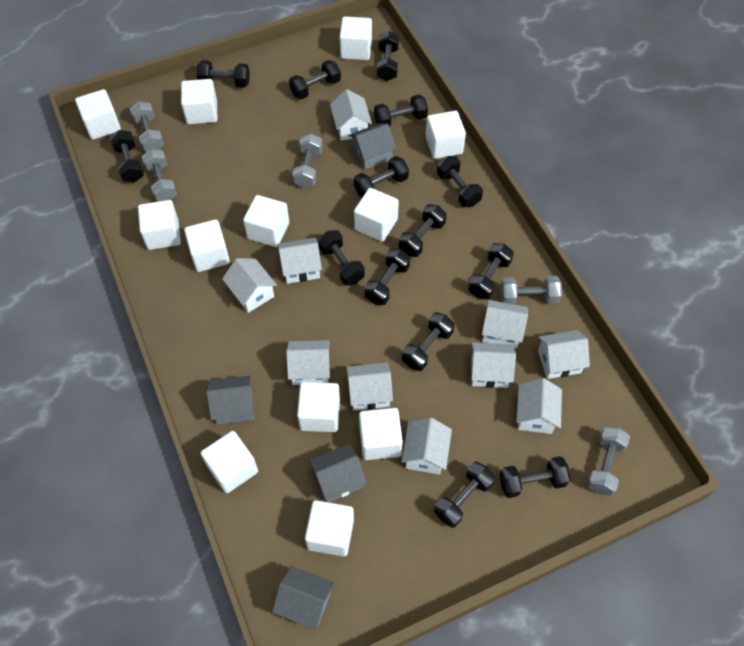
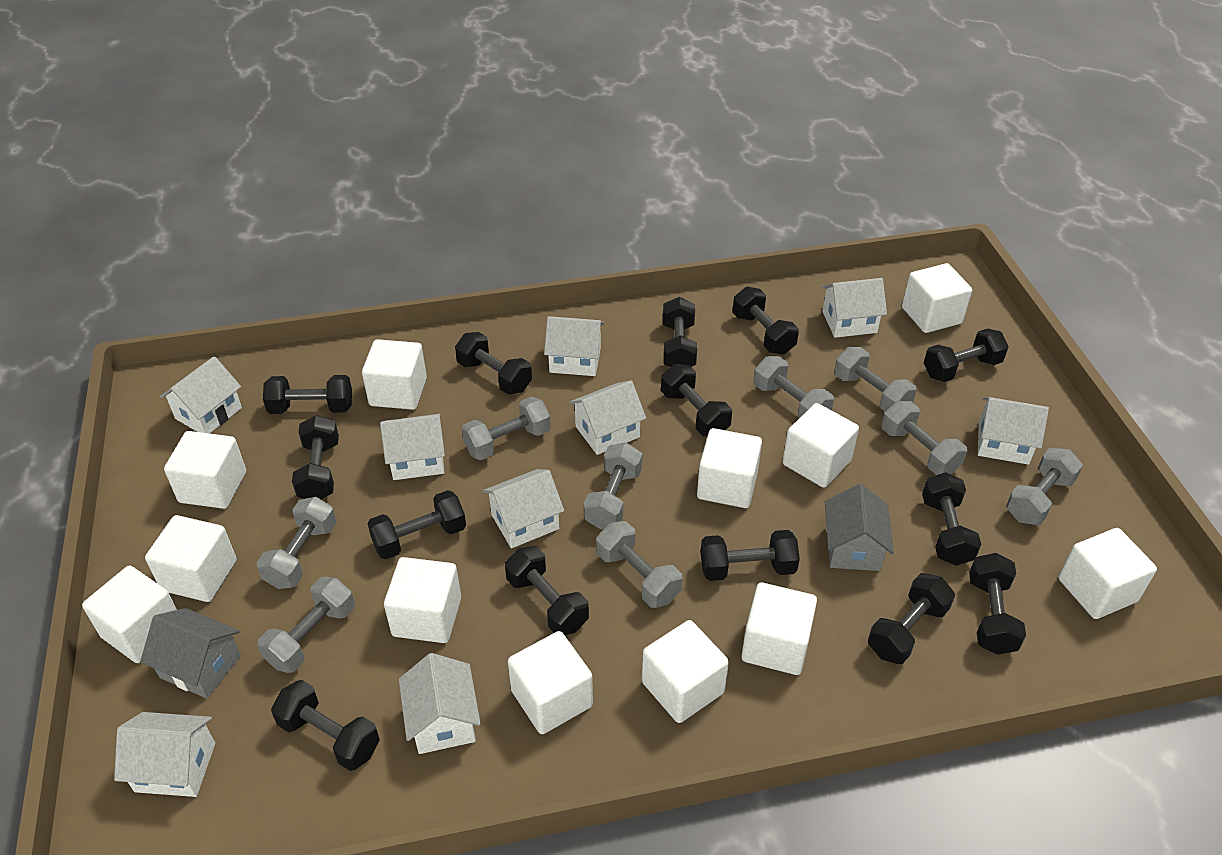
grey dumbbell: 5 -> 9
grey house: 4 -> 2
white house: 10 -> 9

